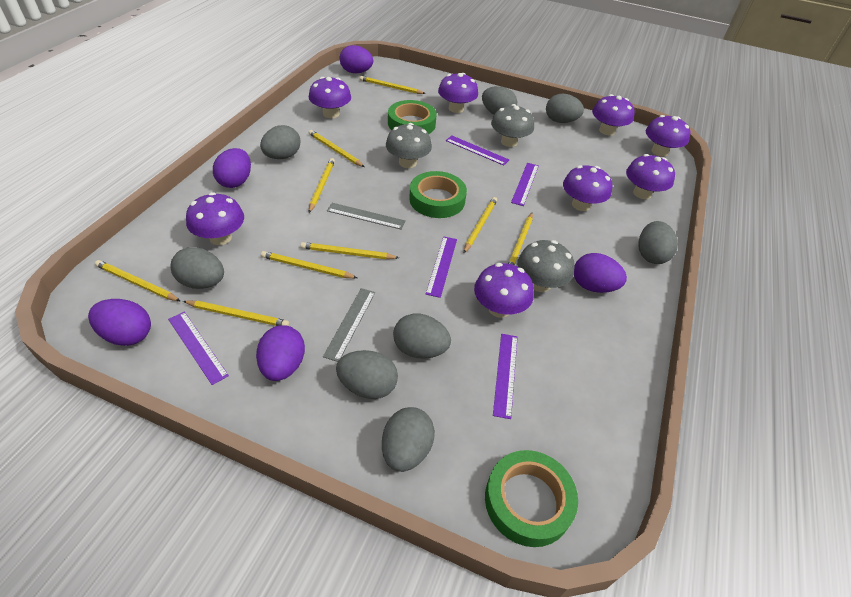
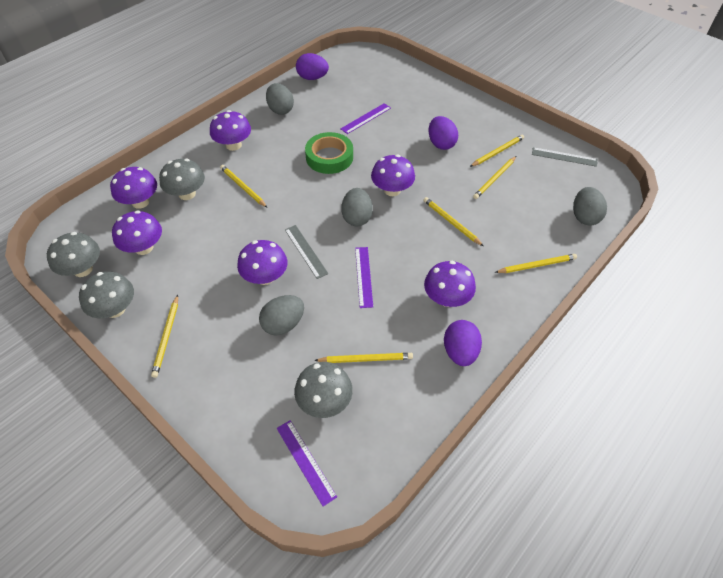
green tape: 3 -> 1
grey egg: 8 -> 4
grey mushroom: 3 -> 4
purple egg: 5 -> 3
purple mushroom: 8 -> 6
purple ruler: 5 -> 3
yellow pencil: 9 -> 7

